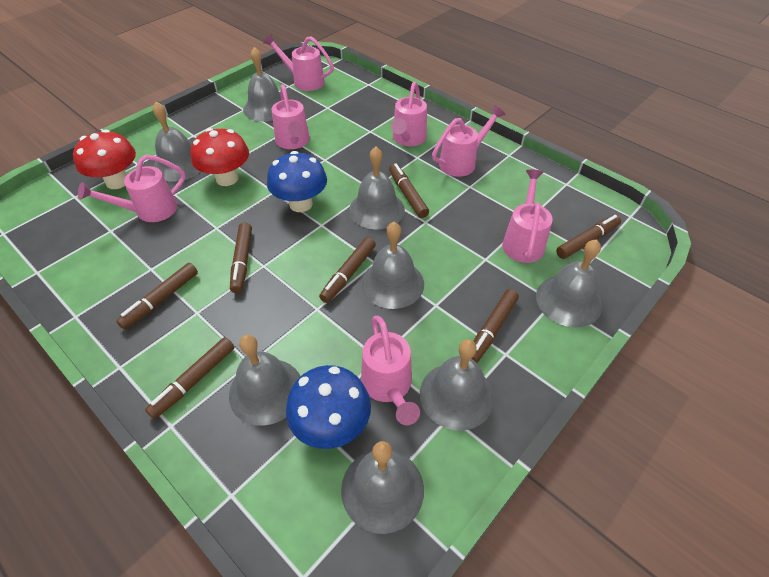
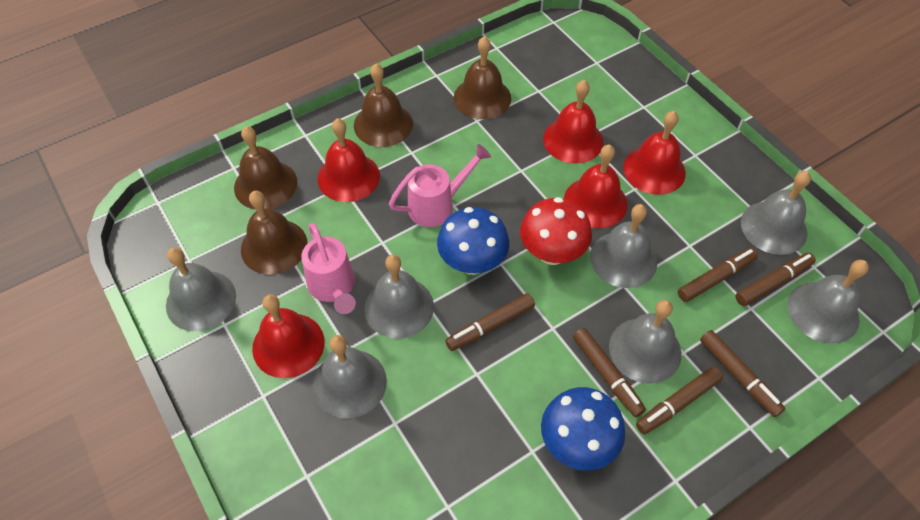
brown bell: 0 -> 4
brown marker: 7 -> 6
grey bell: 8 -> 7
pink watering can: 7 -> 2
red bell: 0 -> 5
red mushroom: 2 -> 1

